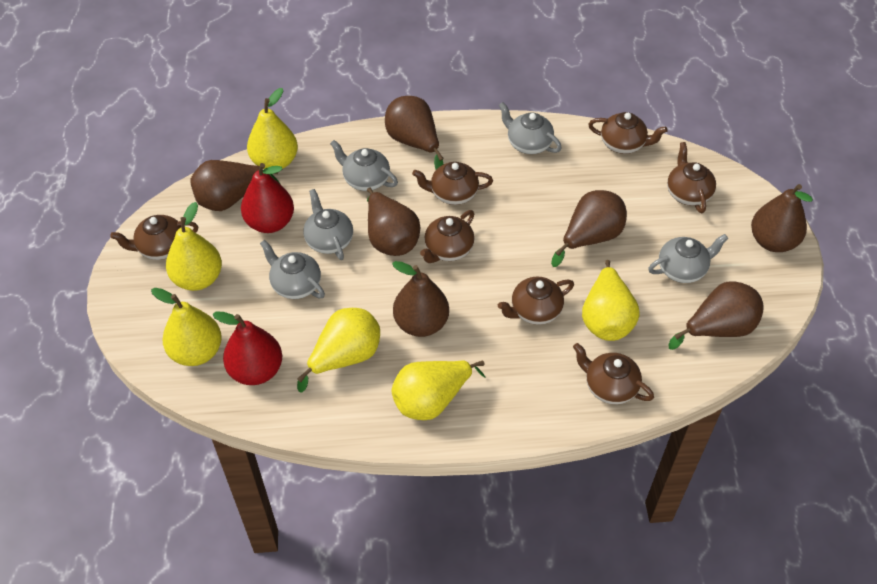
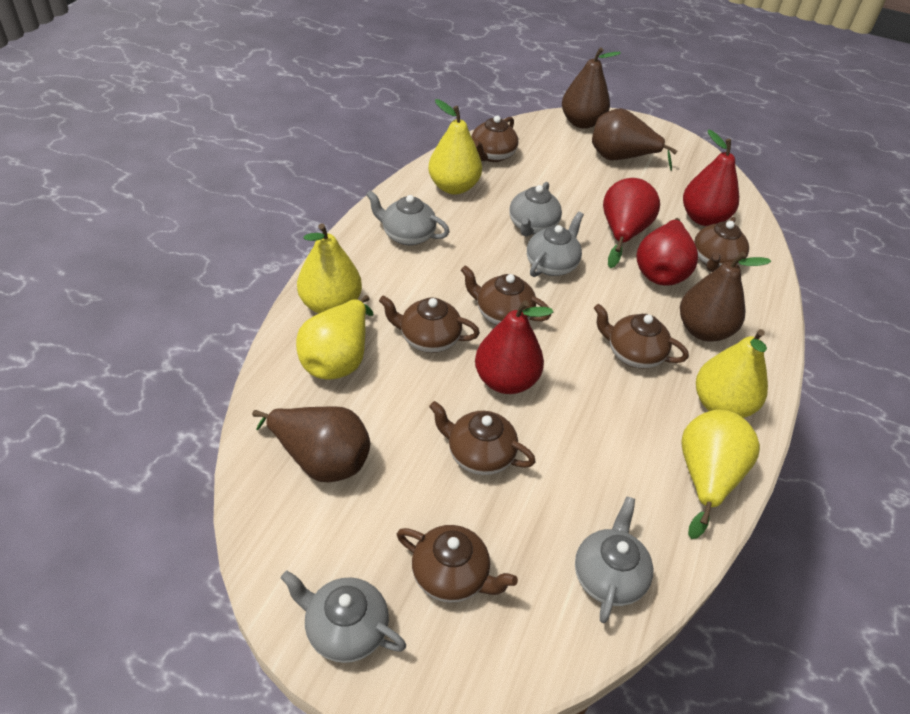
brown pear: 7 -> 4
red pear: 2 -> 4
yellow pear: 6 -> 5

